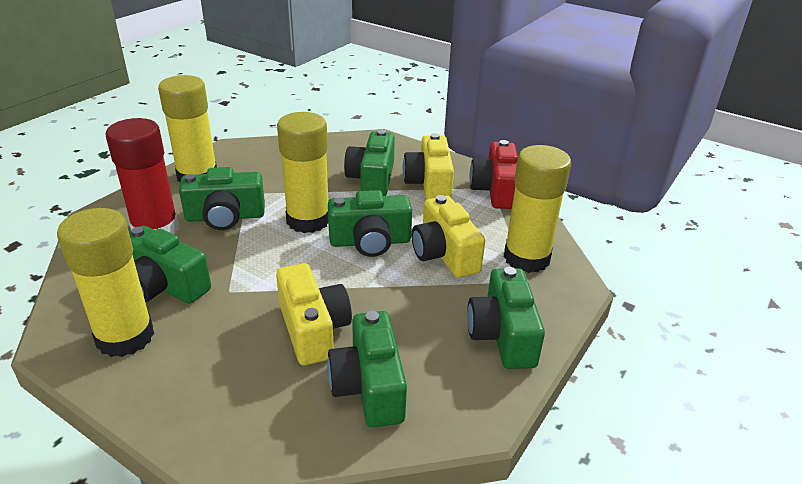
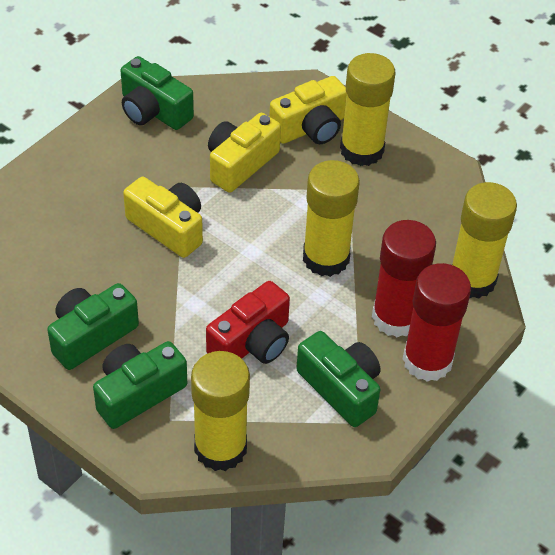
green camera: 6 -> 4
red glue stick: 1 -> 2

